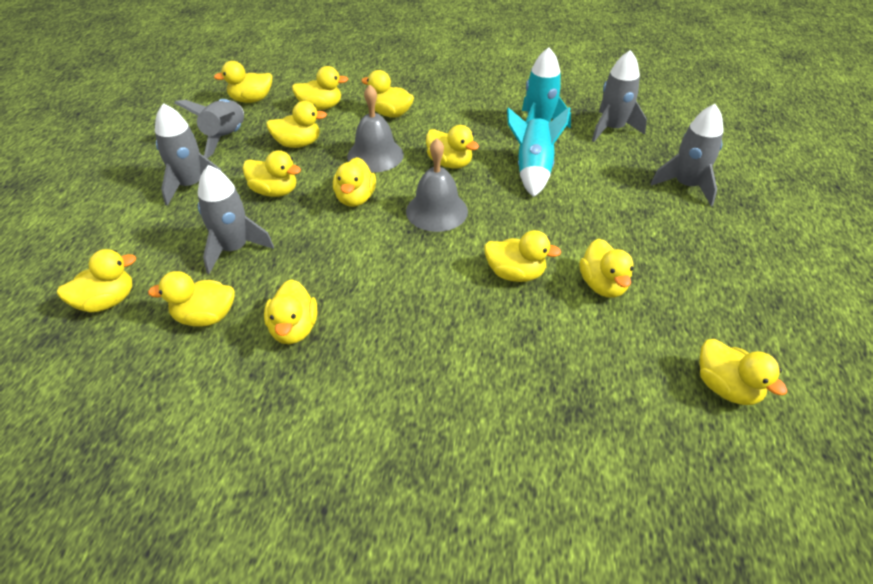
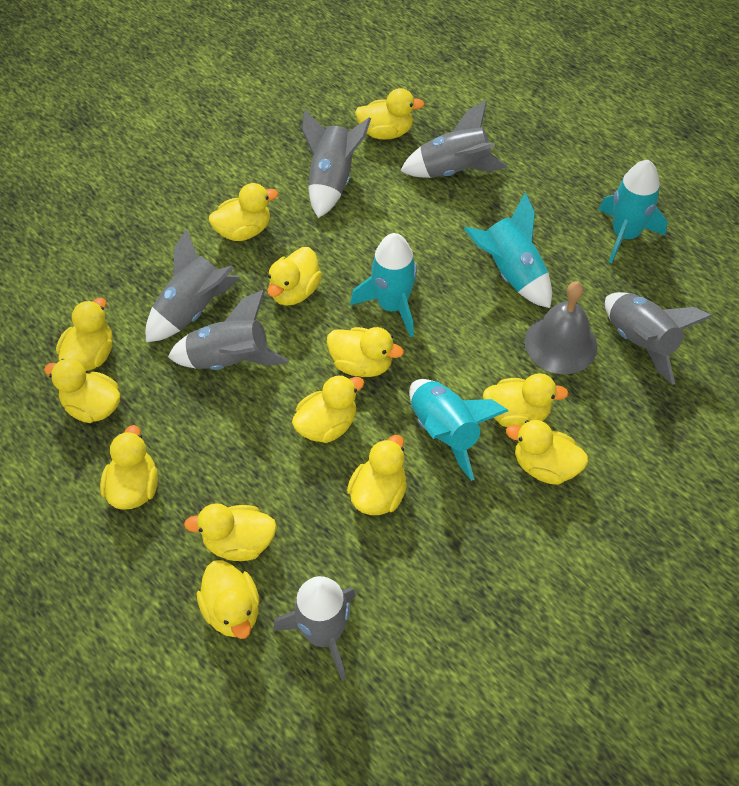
grey bell: 2 -> 1
grey rocket: 5 -> 6
turquoise rocket: 2 -> 4

